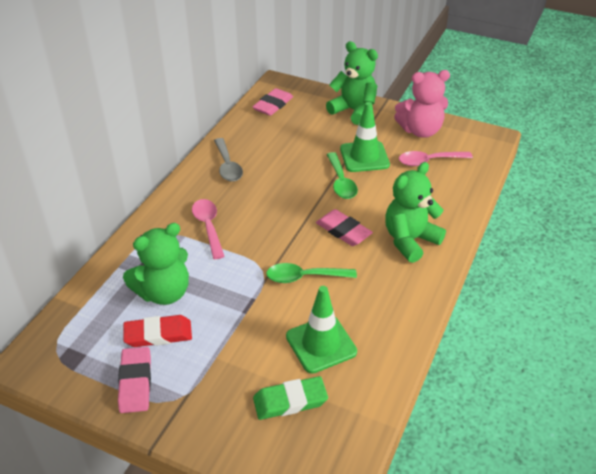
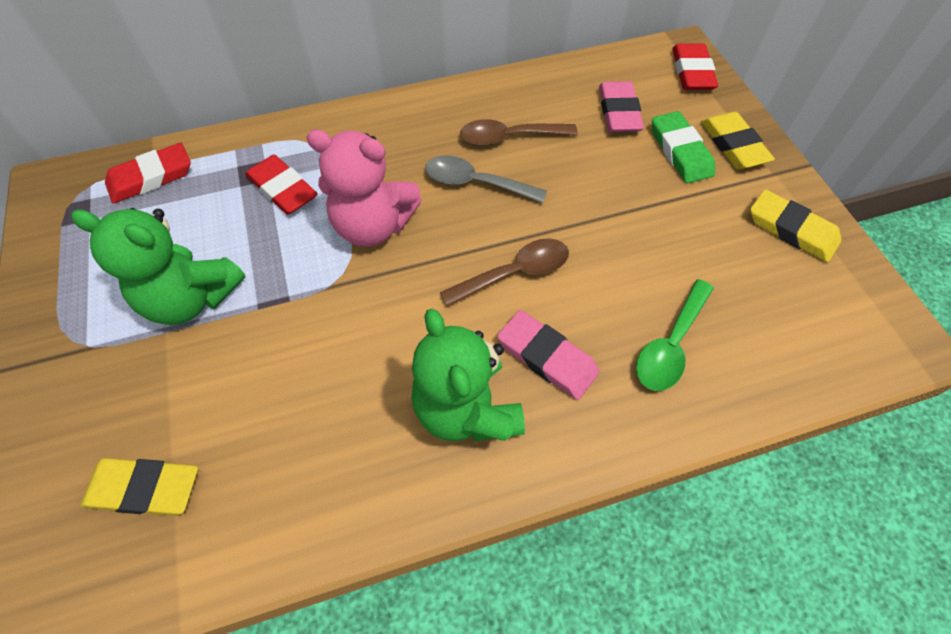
brown spoon: 0 -> 2
green spoon: 2 -> 1
green teddy bear: 3 -> 2
green traffic cone: 2 -> 0
pink eraser: 3 -> 2
pink spoon: 2 -> 0
red eraser: 1 -> 3
yellow eraser: 0 -> 3

